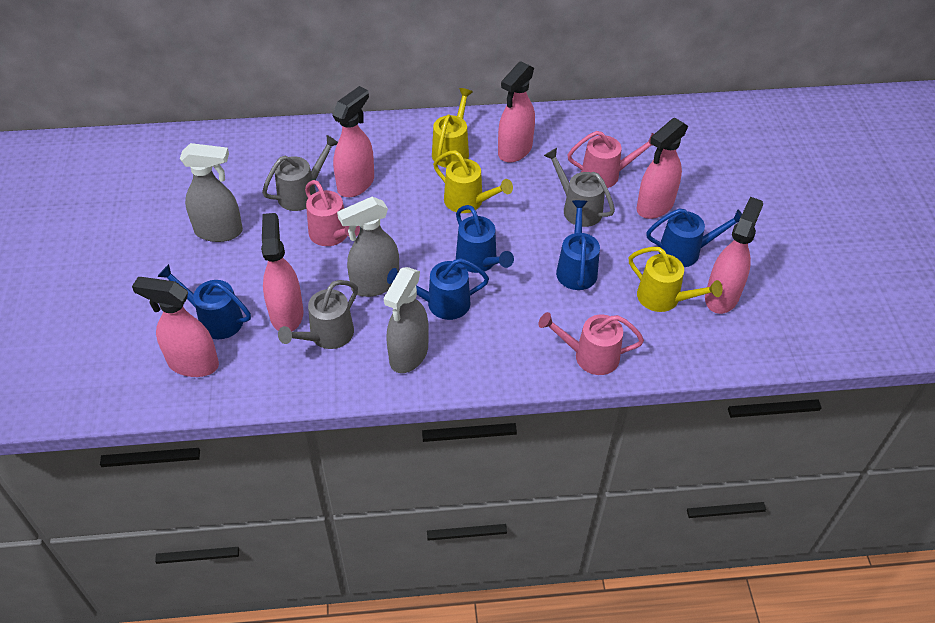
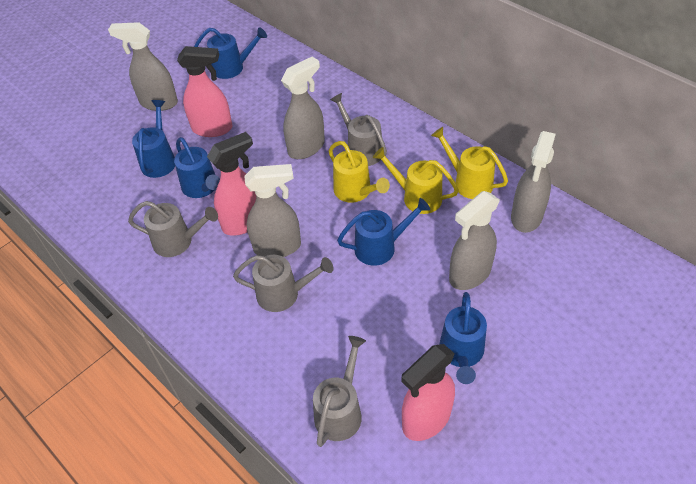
grey spray bottle: 3 -> 5
grey watering can: 3 -> 4
pink spray bottle: 6 -> 3
pink watering can: 3 -> 0

